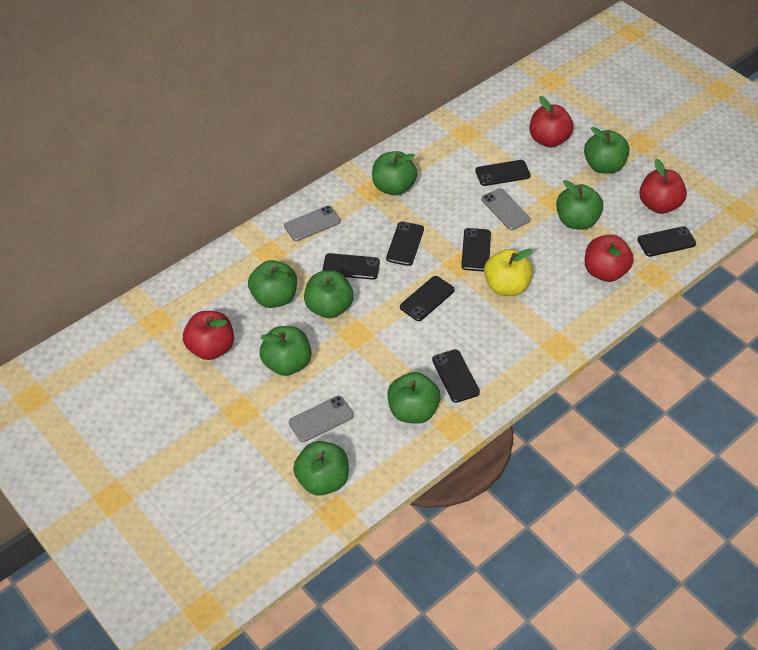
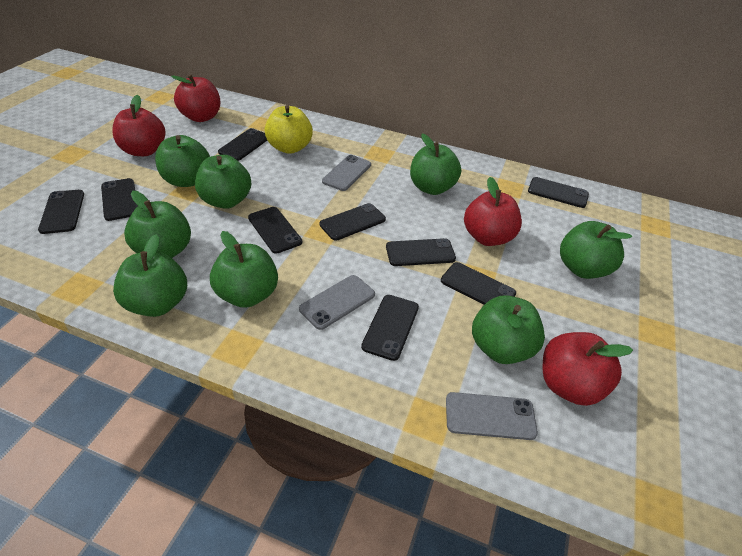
black phone: 7 -> 9

